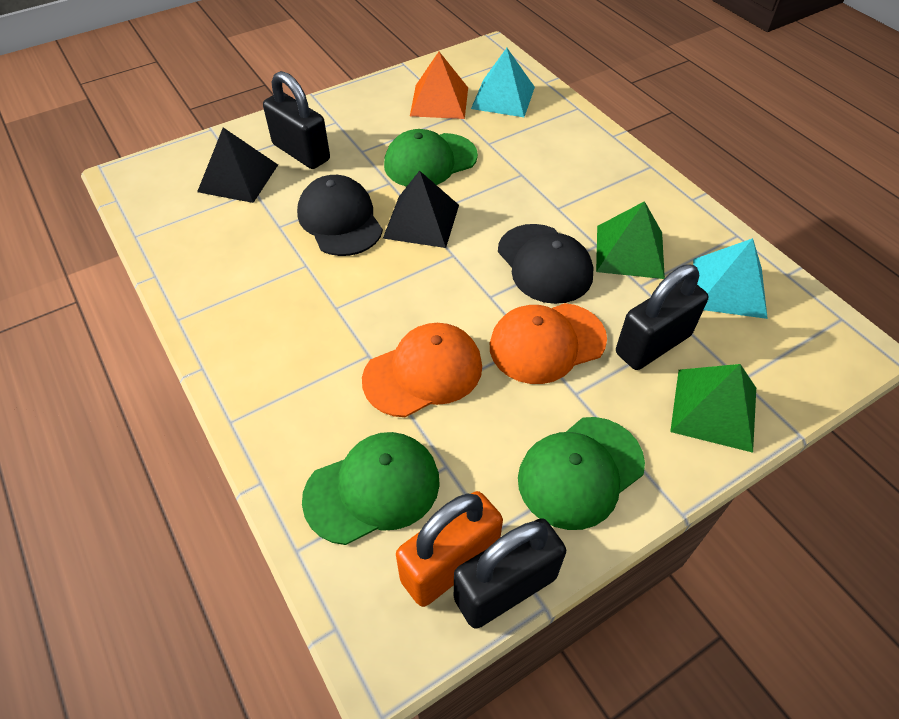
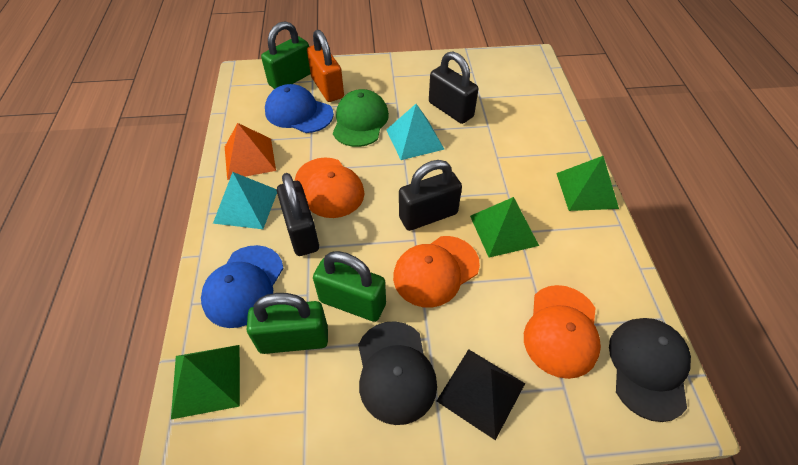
black pyramid: 2 -> 1
blue cap: 0 -> 2
green cap: 3 -> 1
green padlock: 0 -> 3
green pyramid: 2 -> 3
orange cap: 2 -> 3

